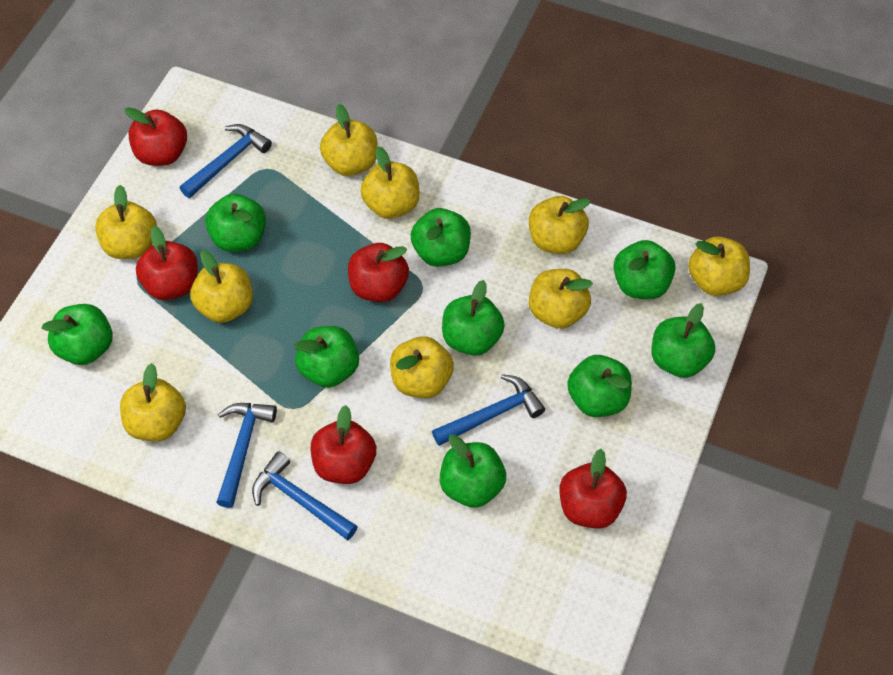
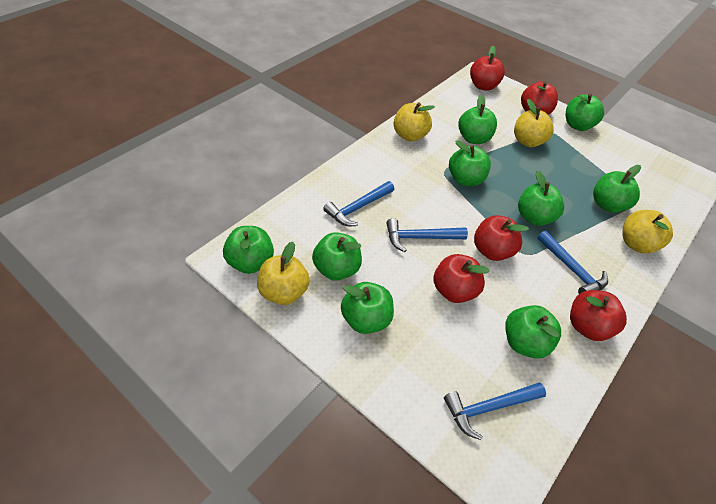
yellow apple: 9 -> 4

